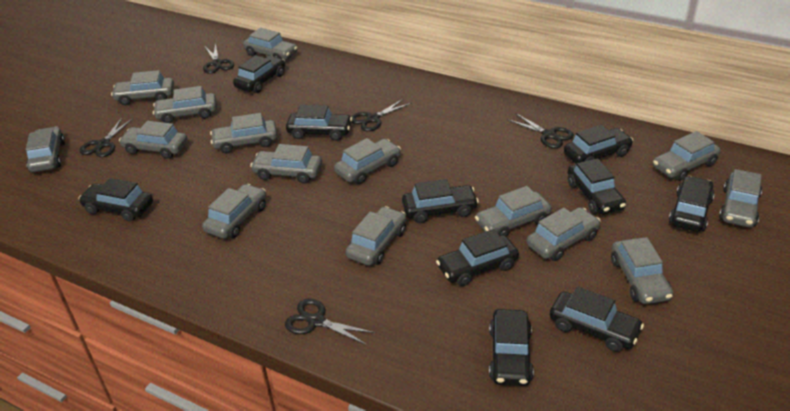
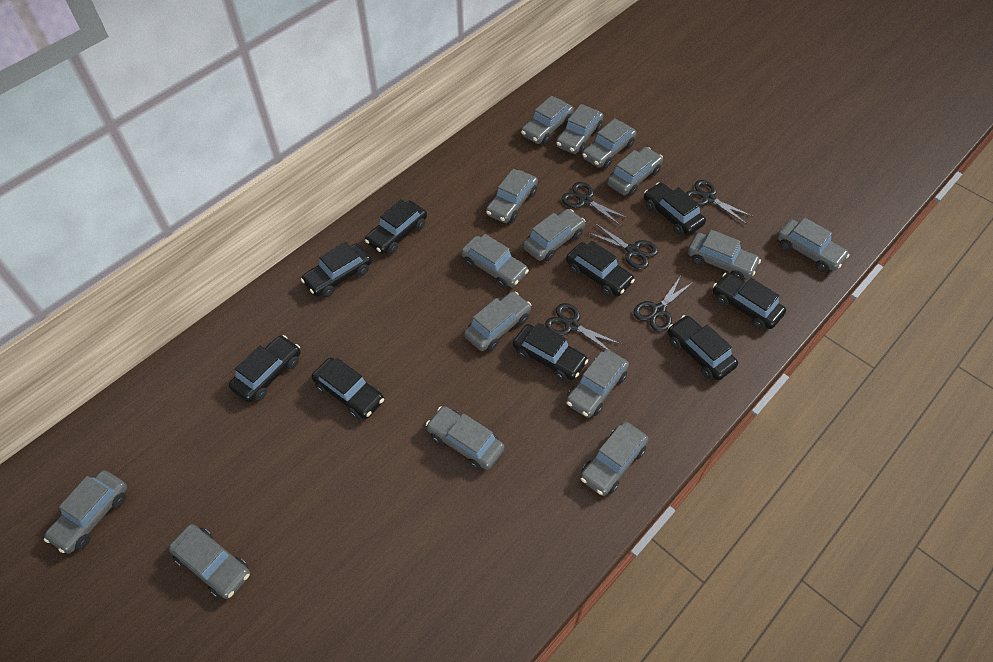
black car: 10 -> 9

